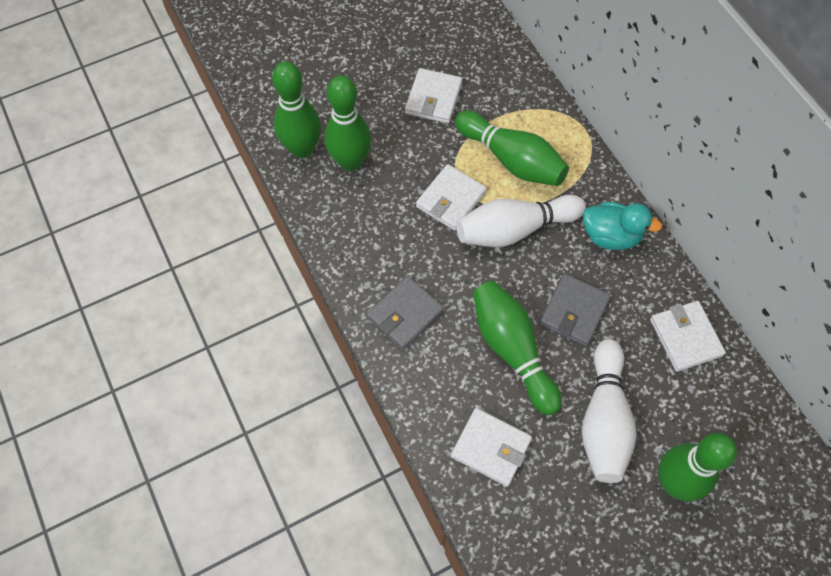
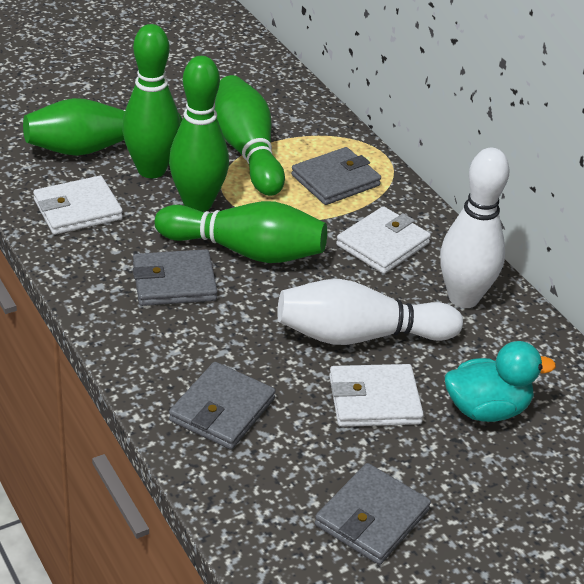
grey wallet: 2 -> 4
white wallet: 4 -> 3

